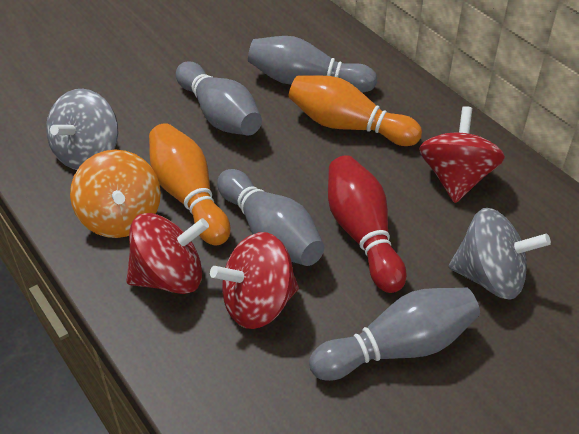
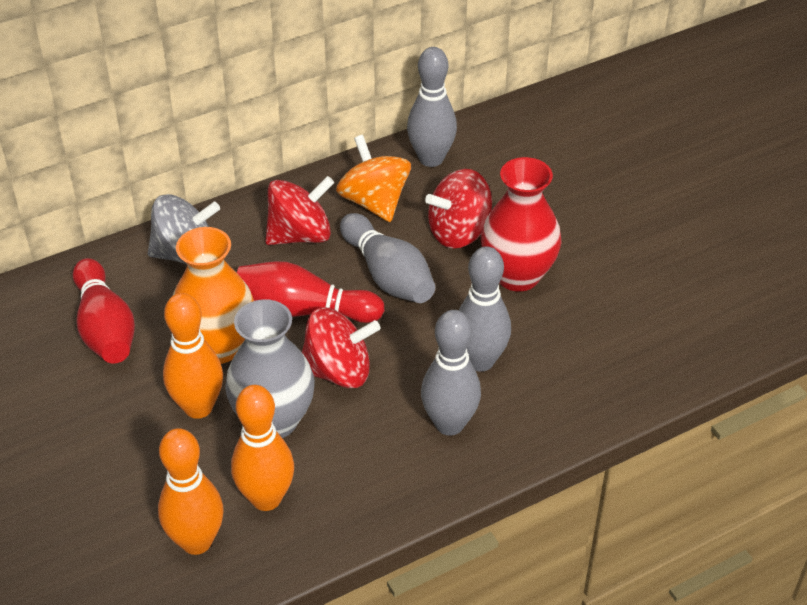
grey spinning top: 2 -> 1
grey vase: 0 -> 1
orange bowling pin: 2 -> 3
orange vase: 0 -> 1
red bowling pin: 1 -> 2
red vase: 0 -> 1

